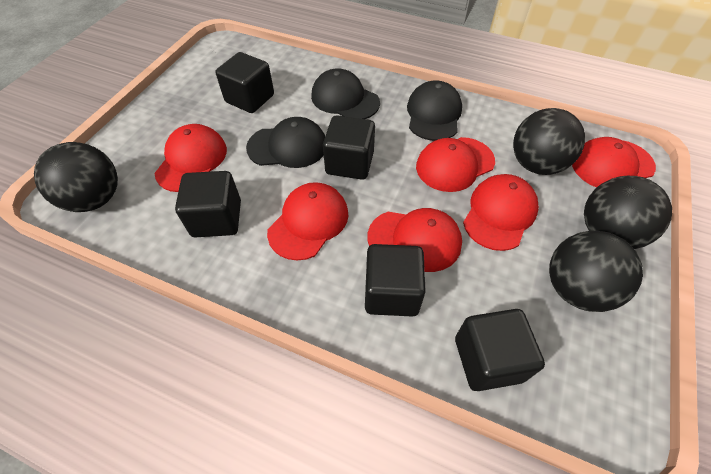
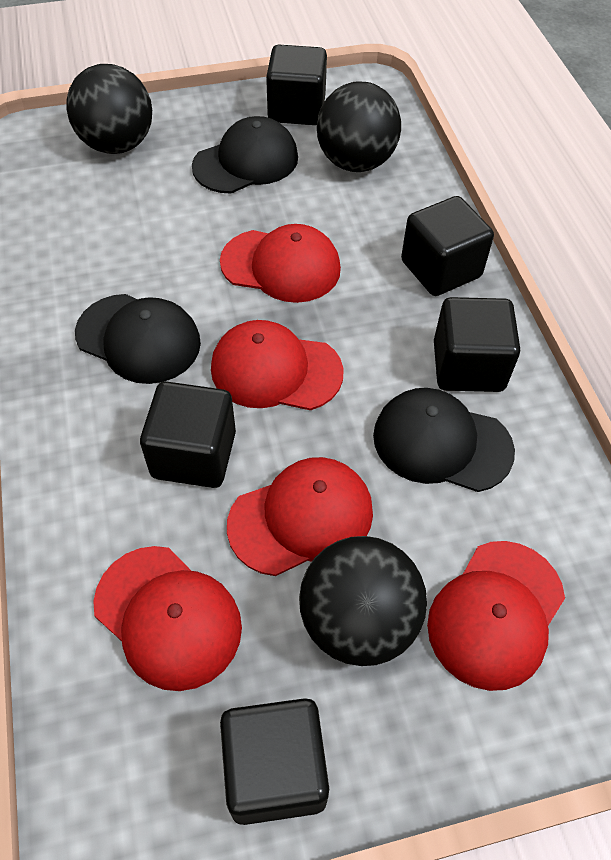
black ball: 4 -> 3
red cap: 6 -> 5

